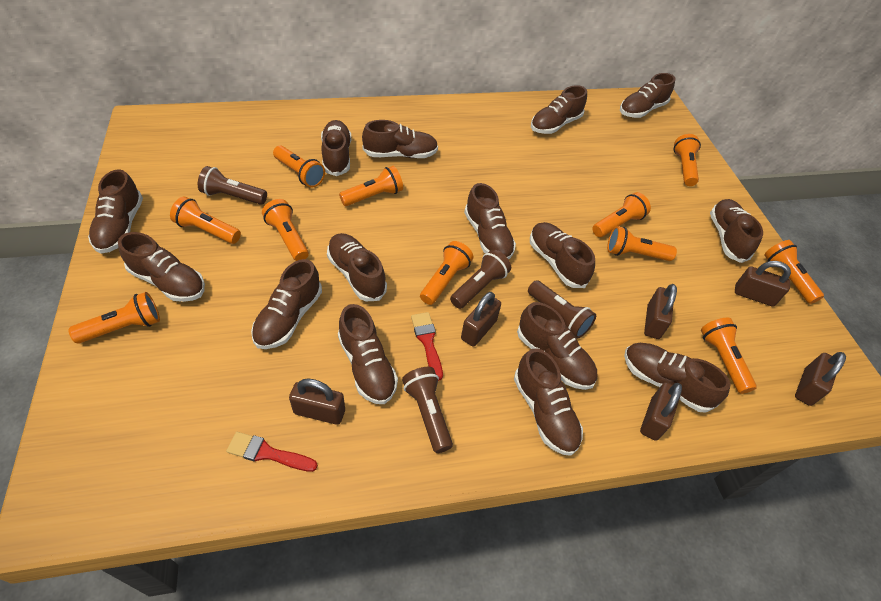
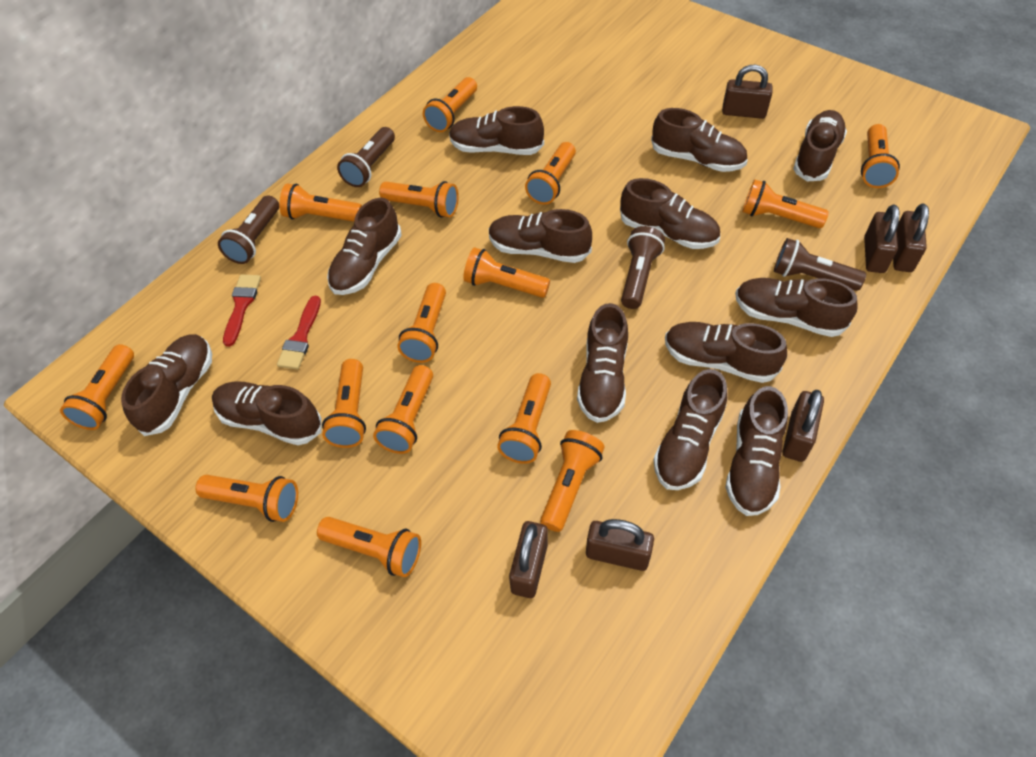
brown shoe: 15 -> 13
orange flashlight: 11 -> 15

